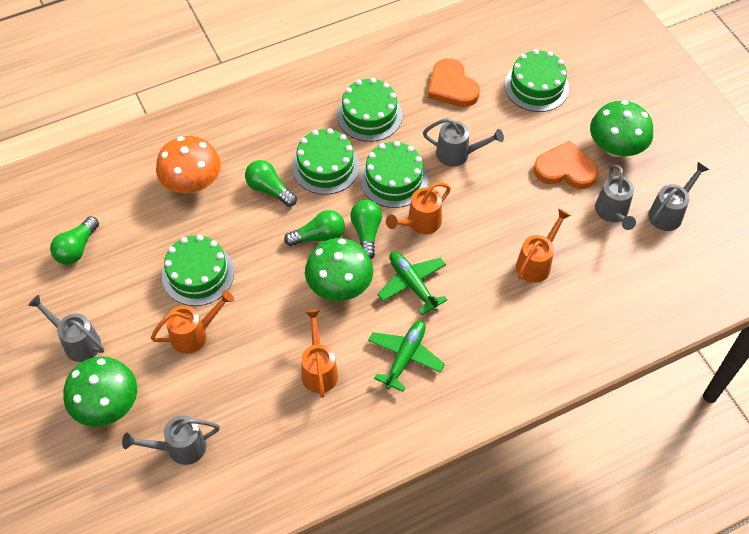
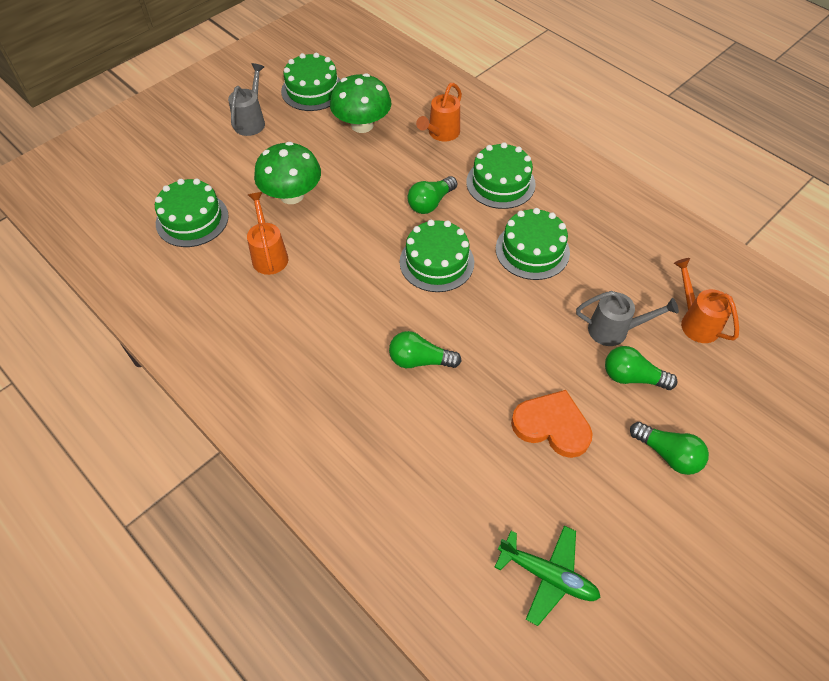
green mushroom: 3 -> 2
green plane: 2 -> 1
grey watering can: 5 -> 2
orange heart: 2 -> 1
orange mushroom: 1 -> 0
orange watering can: 4 -> 3

